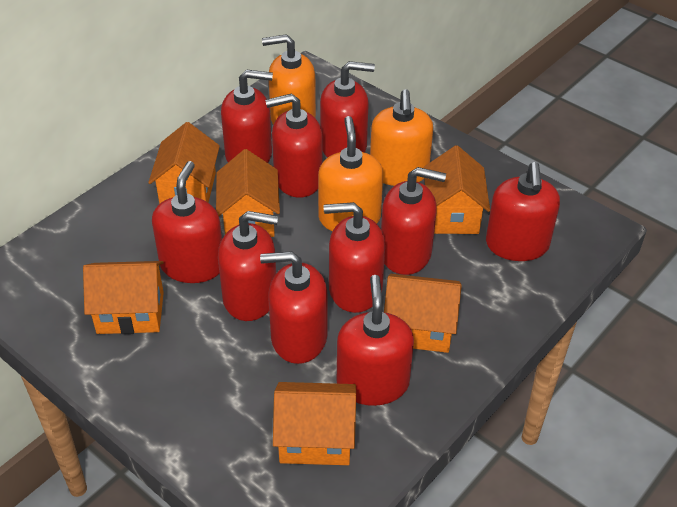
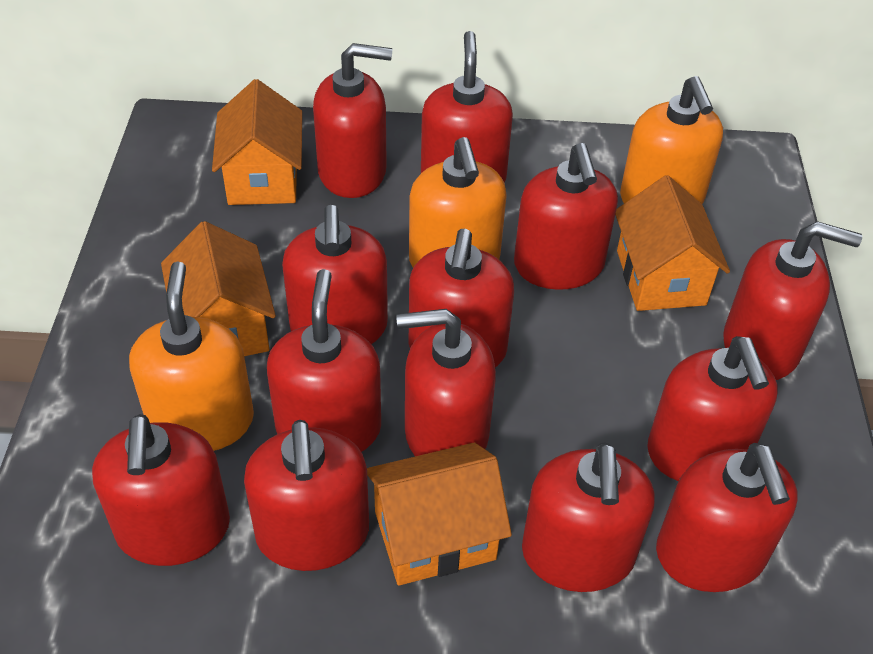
orange house: 6 -> 4
red soap dispenser: 10 -> 13

